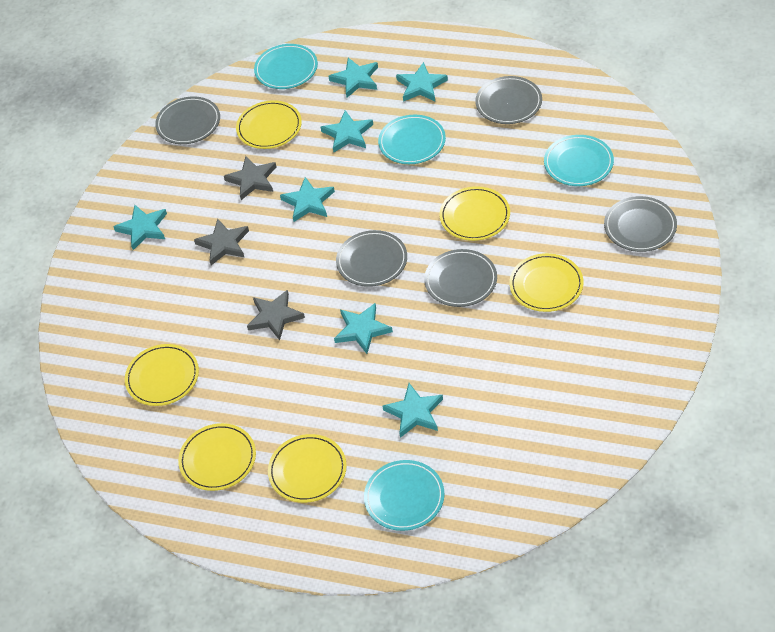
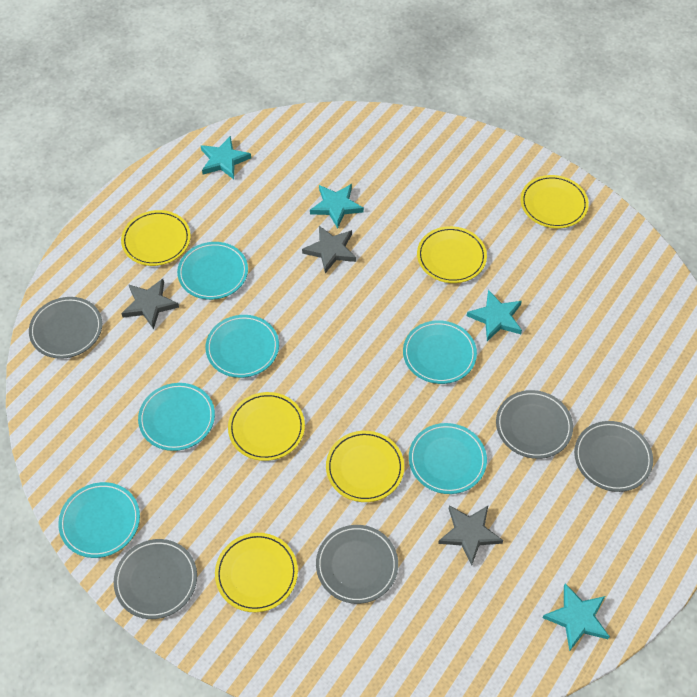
turquoise plate: 4 -> 6
turquoise star: 7 -> 4

